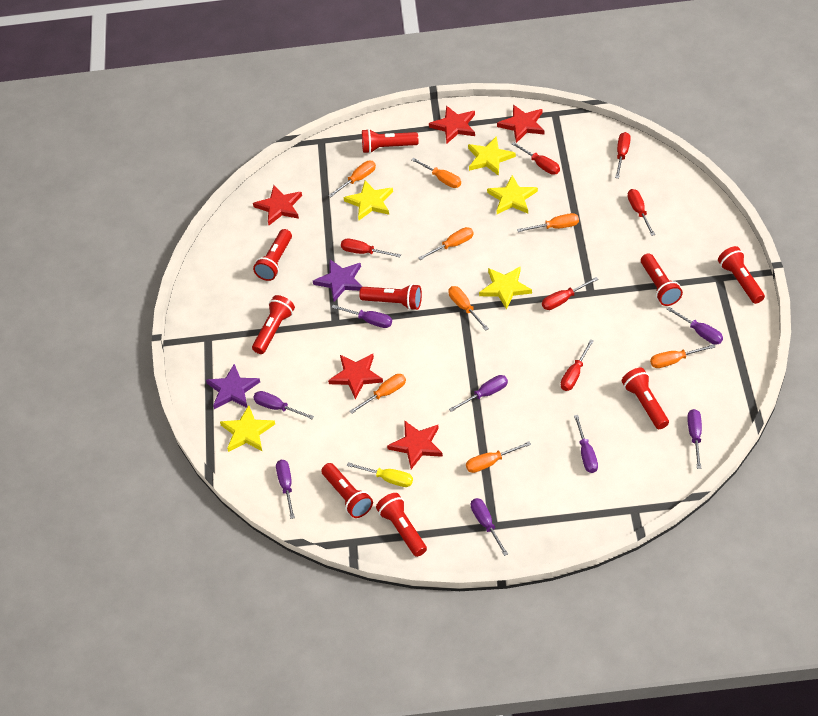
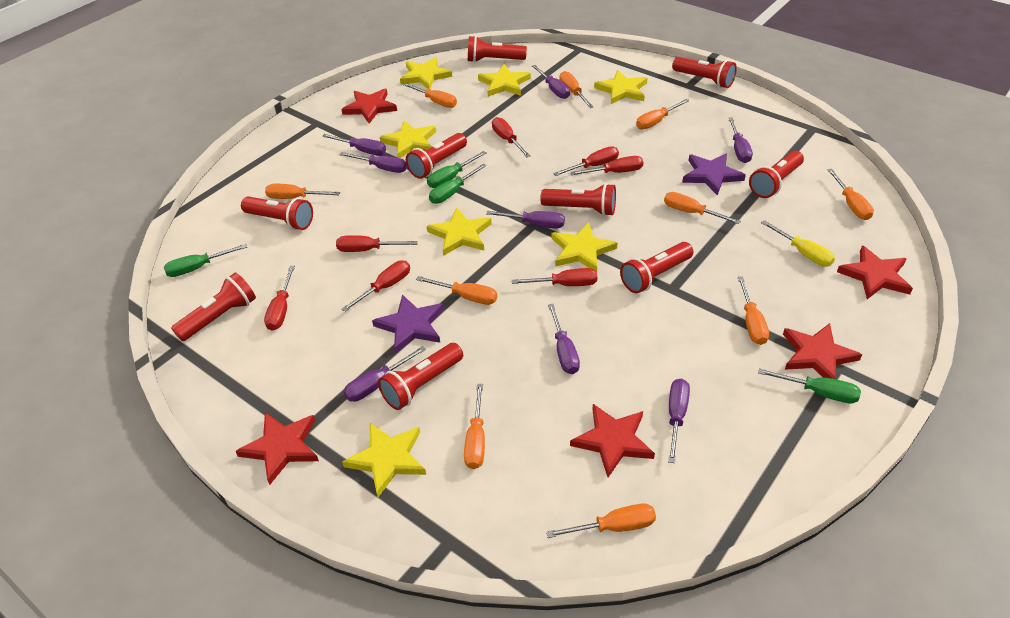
green screwdriver: 0 -> 4
orange screwdriver: 8 -> 10
red screwdriver: 6 -> 7
yellow star: 5 -> 7

